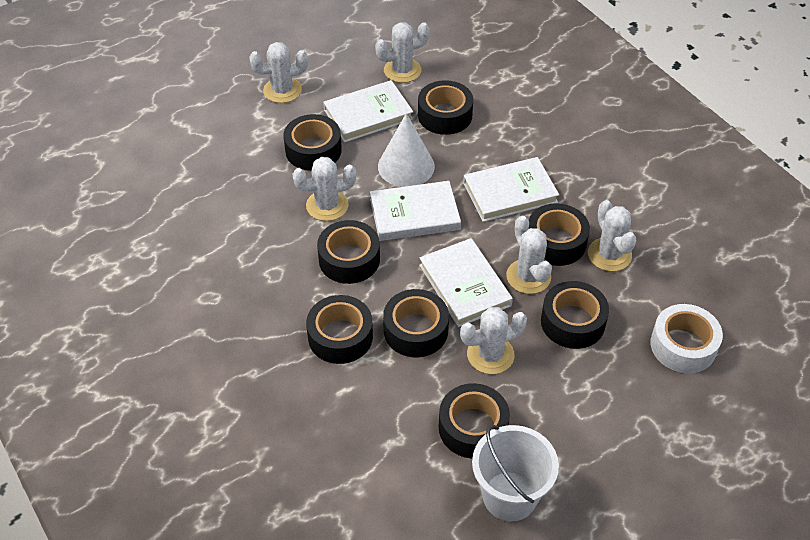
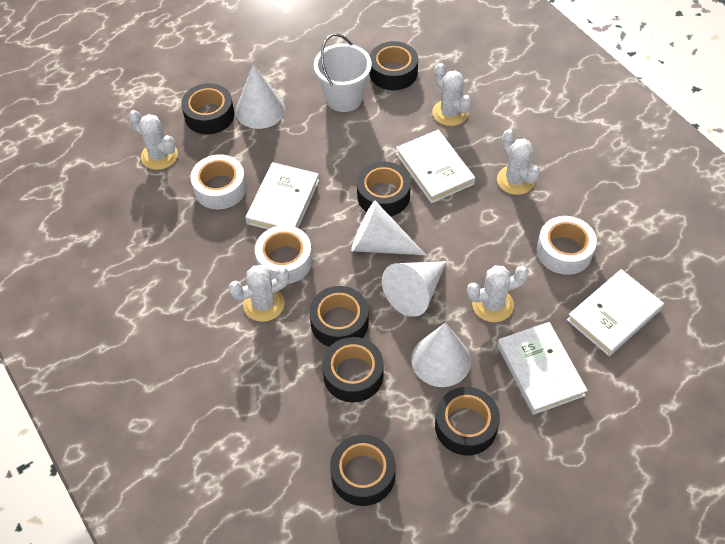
black tape: 8 -> 7
white cactus: 6 -> 5
white cone: 1 -> 4
white tape: 1 -> 3

